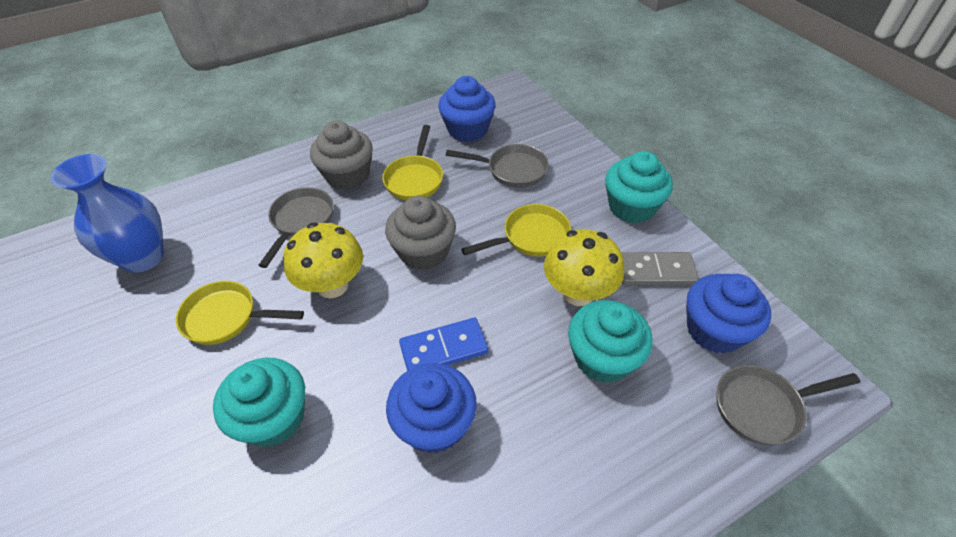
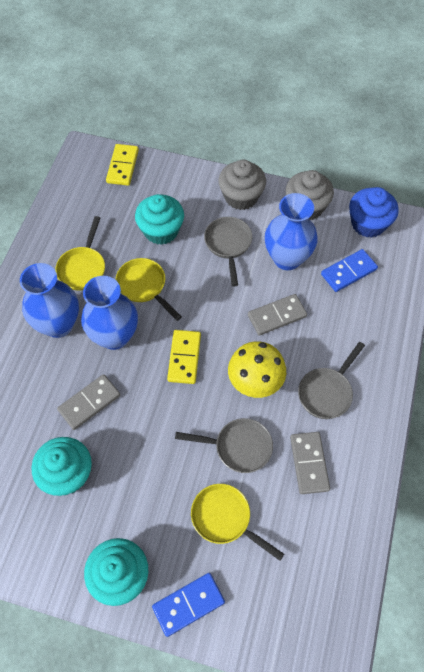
blue cupcake: 3 -> 1
blue domino: 1 -> 2
blue vase: 1 -> 3
grey domino: 1 -> 3
yellow domino: 0 -> 2
yellow mushroom: 2 -> 1

